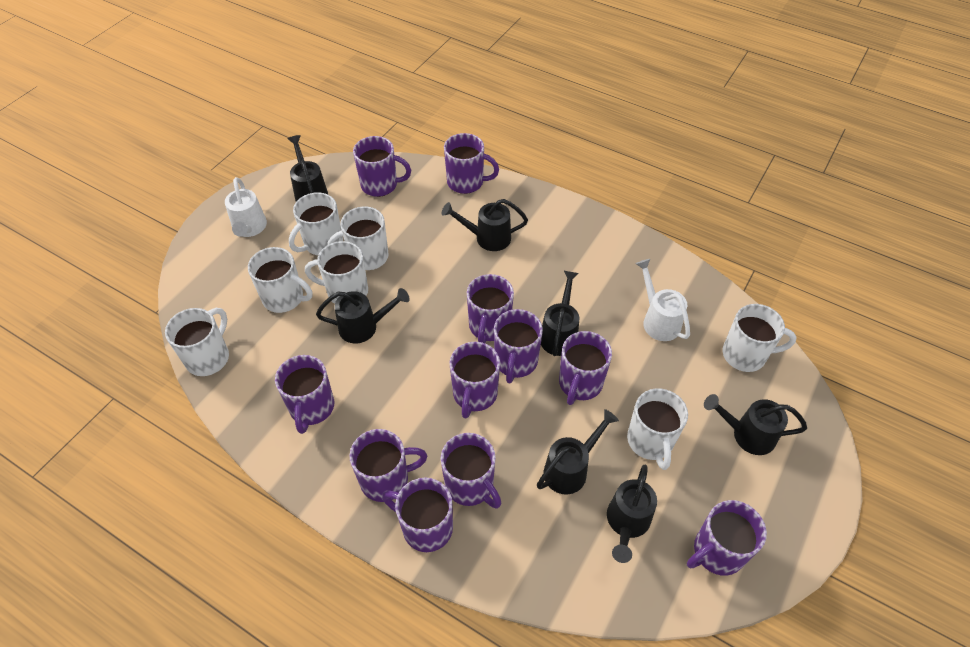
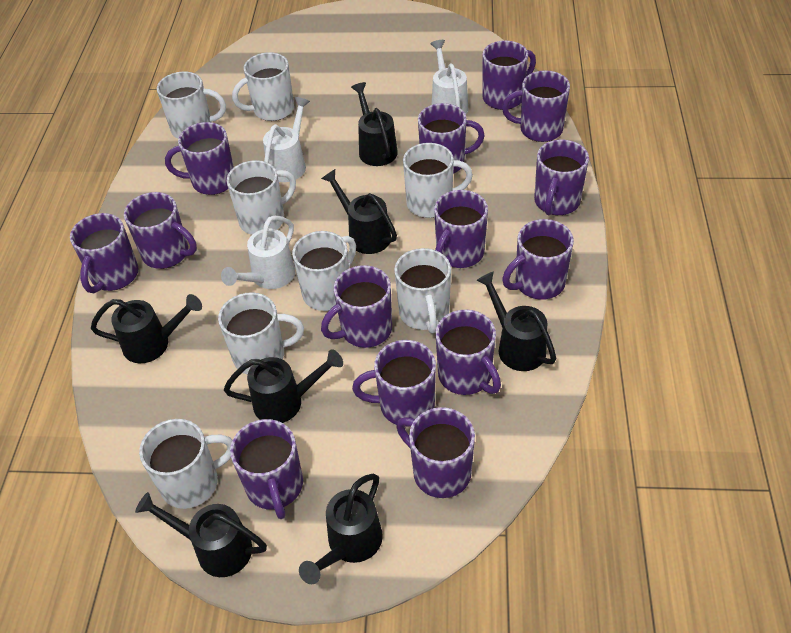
purple mug: 11 -> 14
white mug: 7 -> 8
white watering can: 2 -> 3

